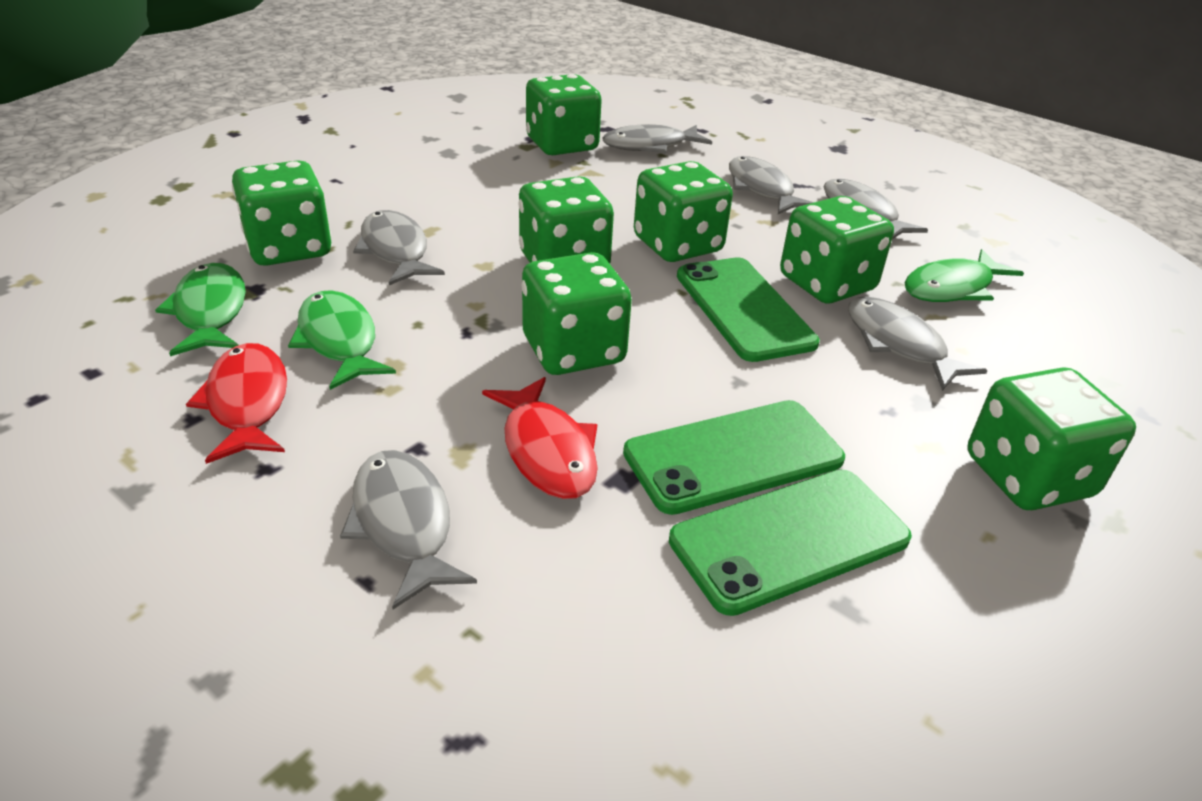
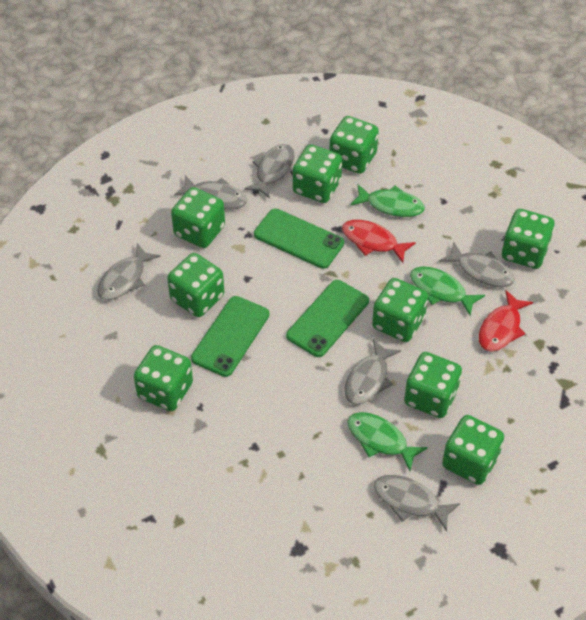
green dice: 7 -> 9

